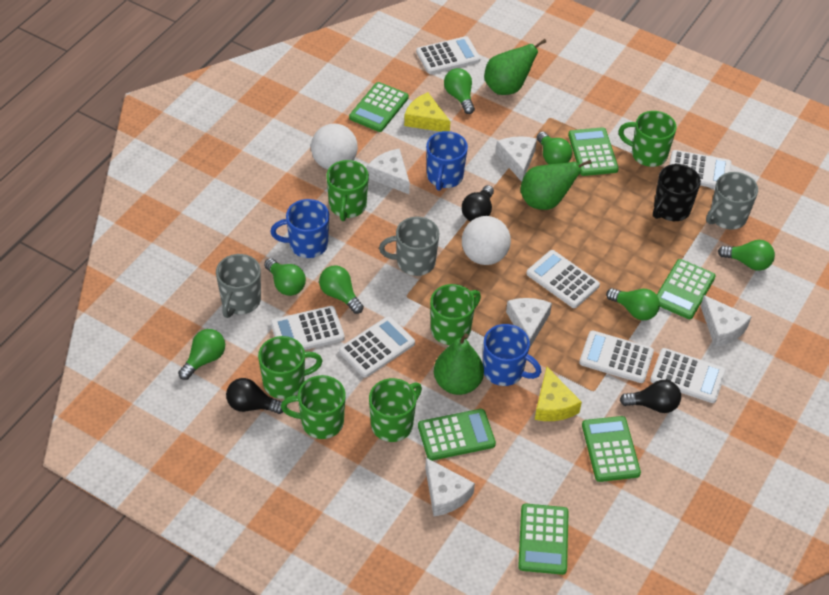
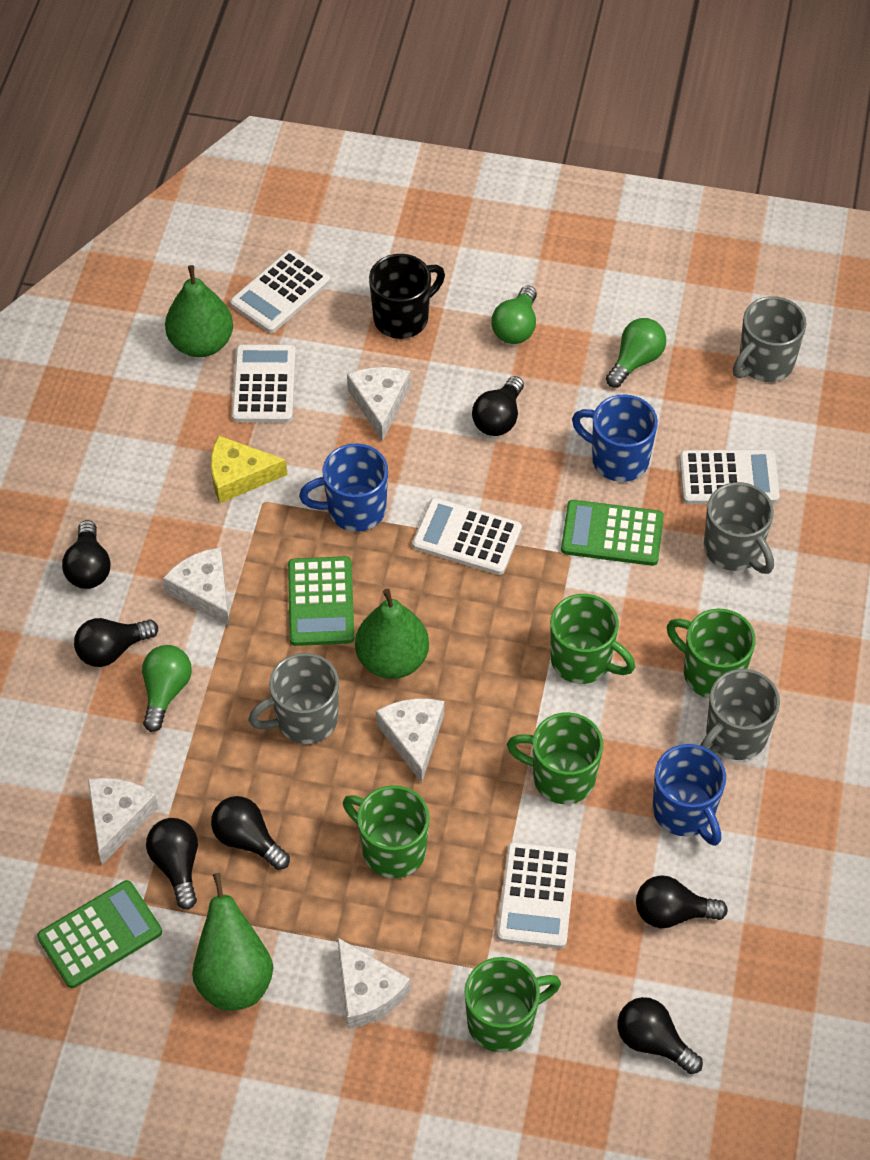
black light bulb: 3 -> 7
green calculator: 6 -> 3
green light bulb: 7 -> 3
green mug: 6 -> 5
grey mug: 3 -> 4
white ball: 2 -> 0
white calculator: 7 -> 5
yellow cheese: 2 -> 1

